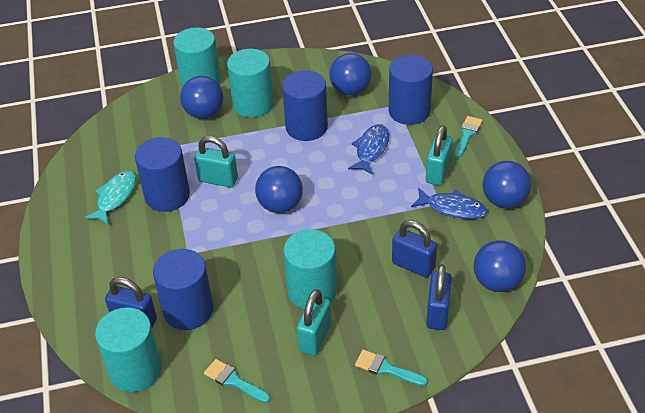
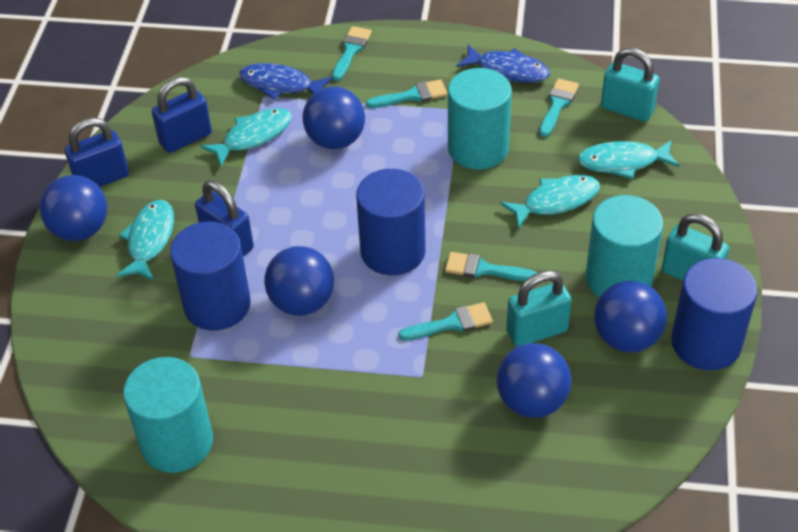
blue cylinder: 4 -> 3
turquoise brush: 3 -> 5
turquoise cylinder: 4 -> 3
turquoise fish: 1 -> 4

